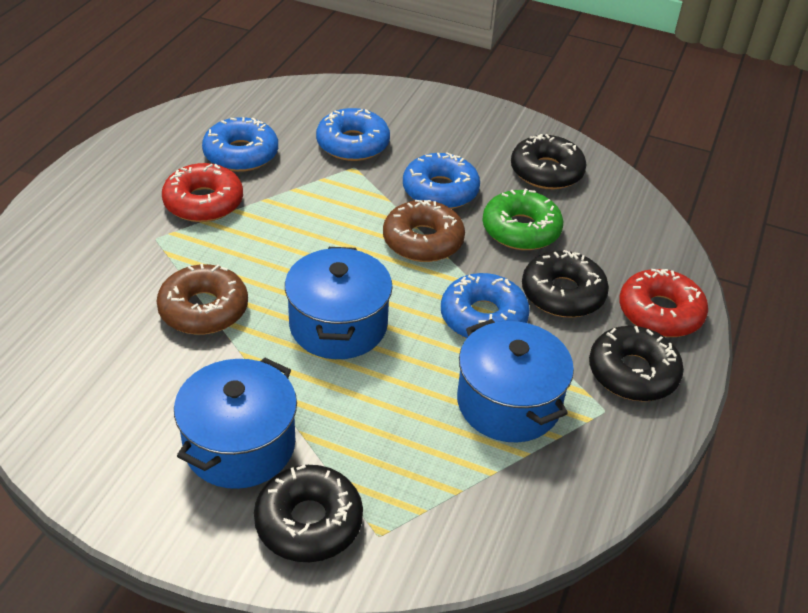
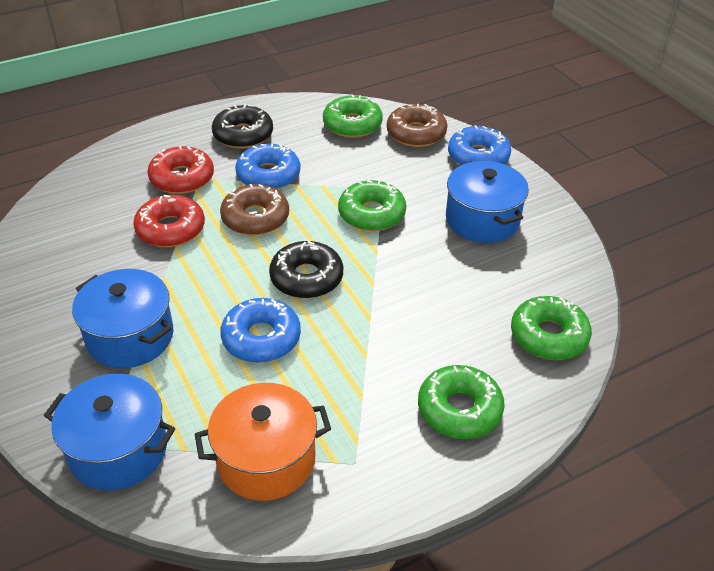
black donut: 4 -> 2
blue donut: 4 -> 3
green donut: 1 -> 4
orange pot: 0 -> 1

